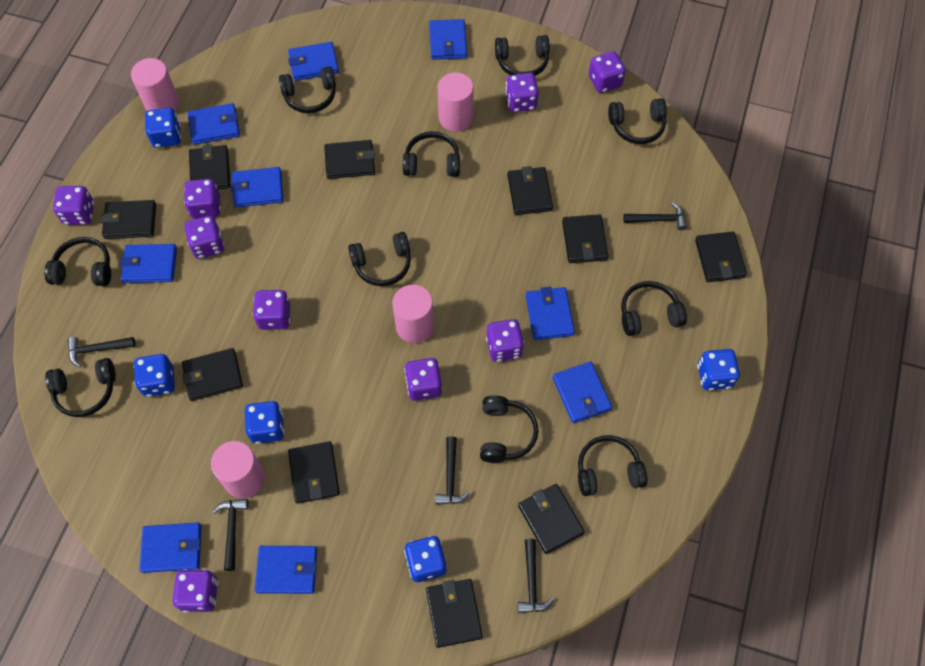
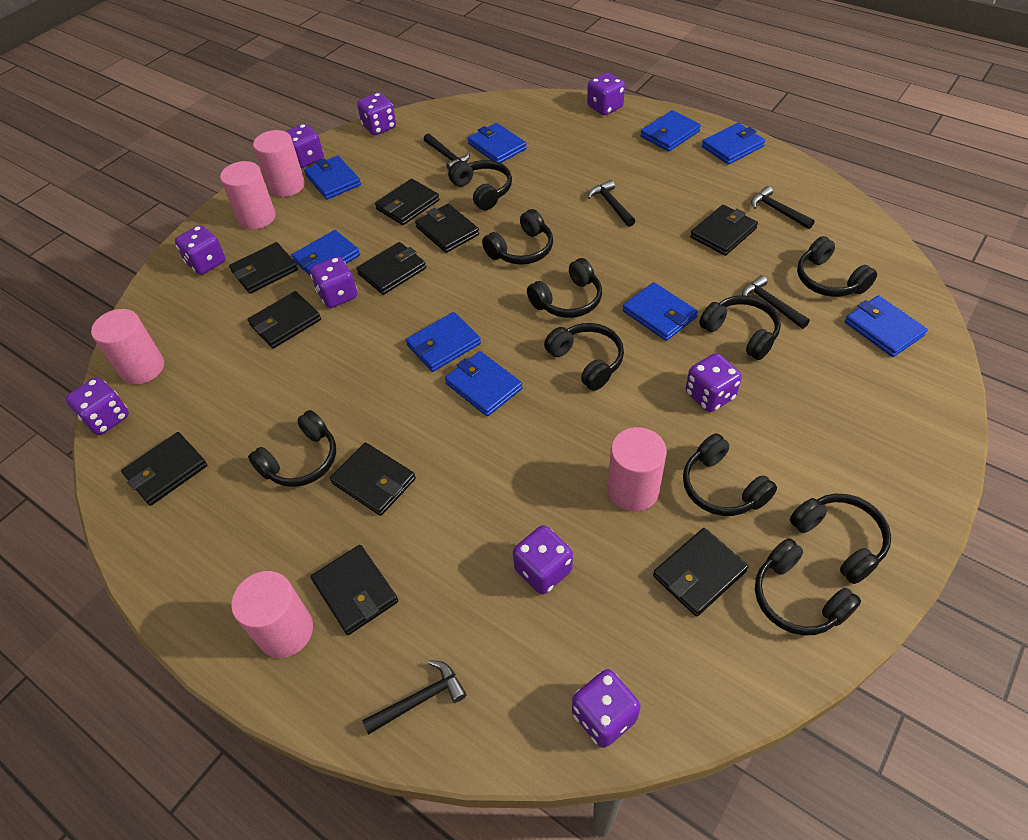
blue dice: 5 -> 0
pink cylinder: 4 -> 5

